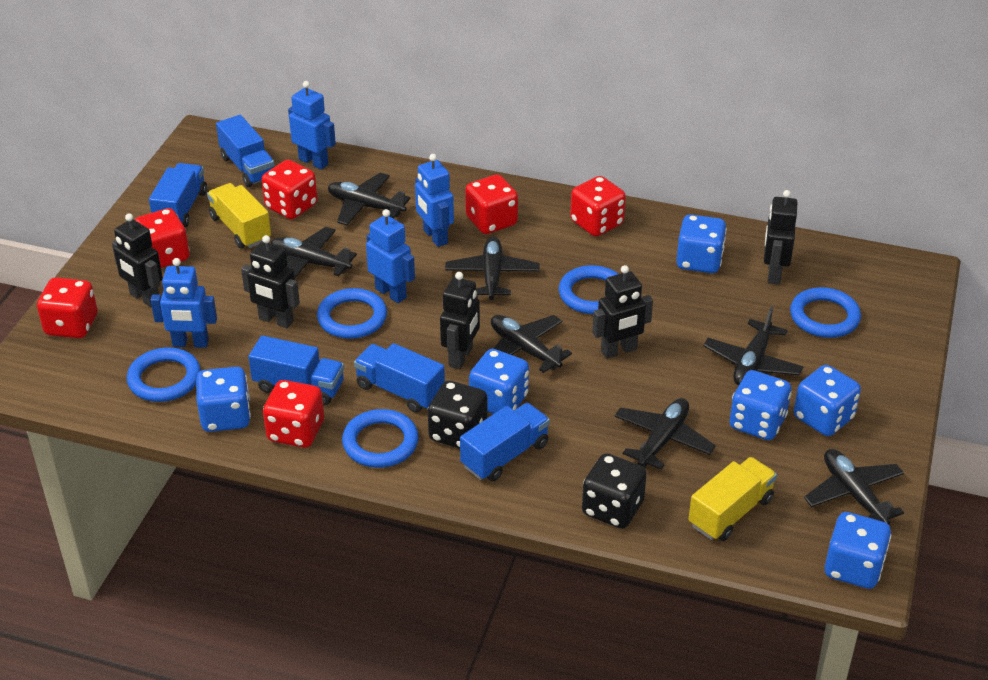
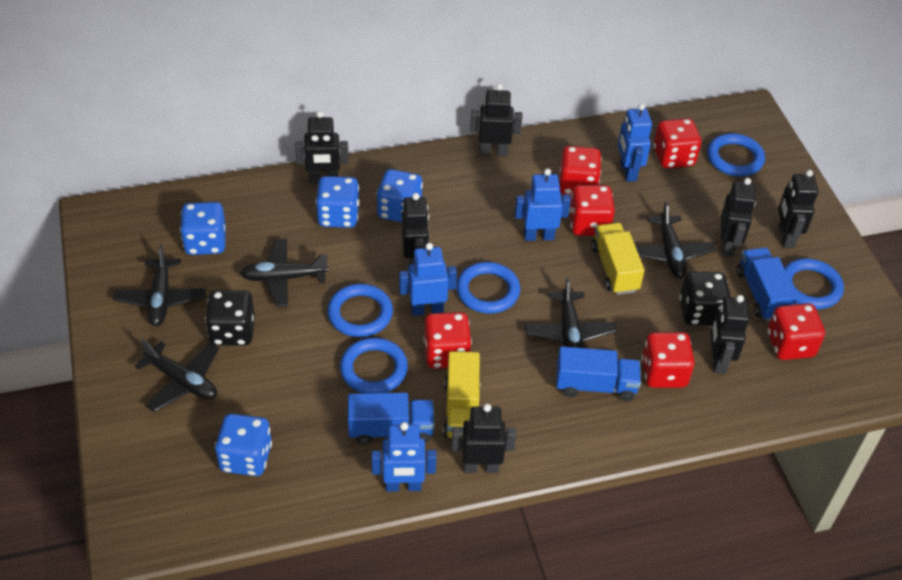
black plane: 7 -> 5
black robot: 5 -> 7
blue dice: 6 -> 4
blue truck: 5 -> 3

